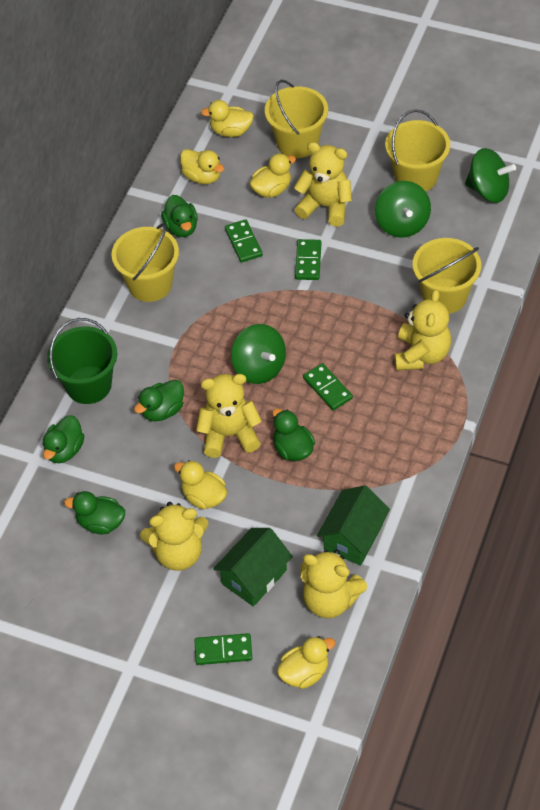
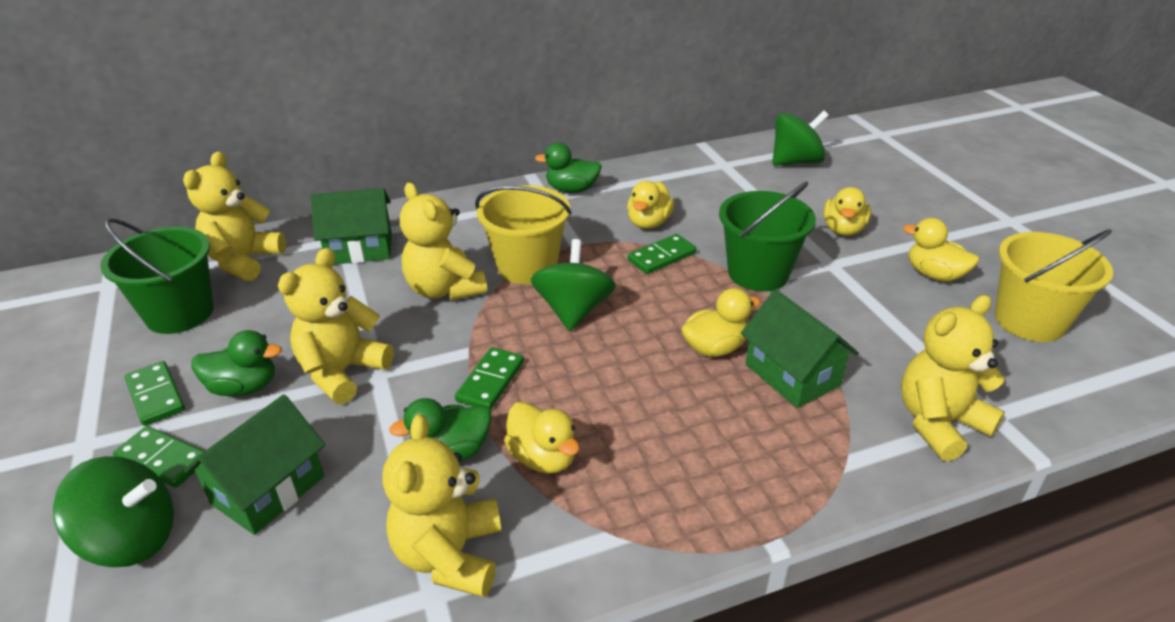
green bucket: 1 -> 2
green duck: 5 -> 3
green house: 2 -> 3
yellow bucket: 4 -> 2

